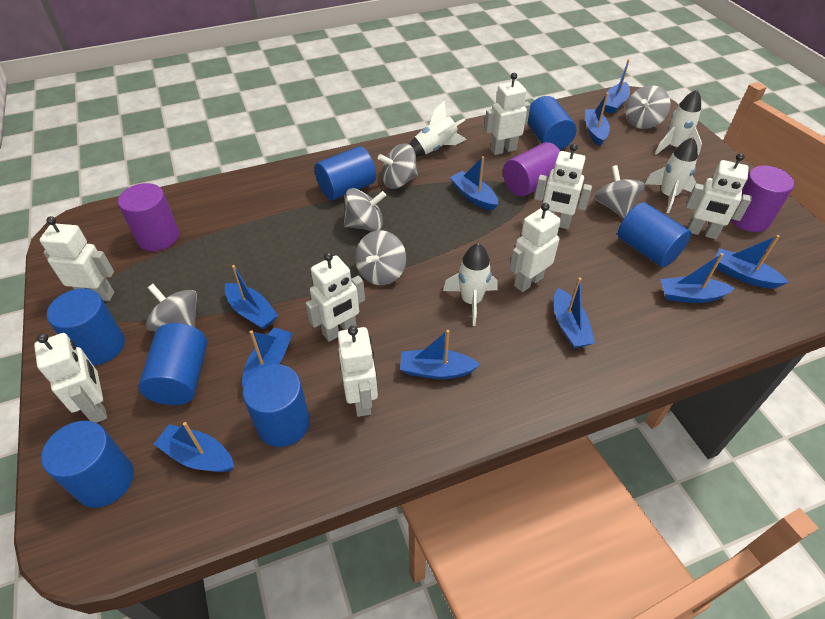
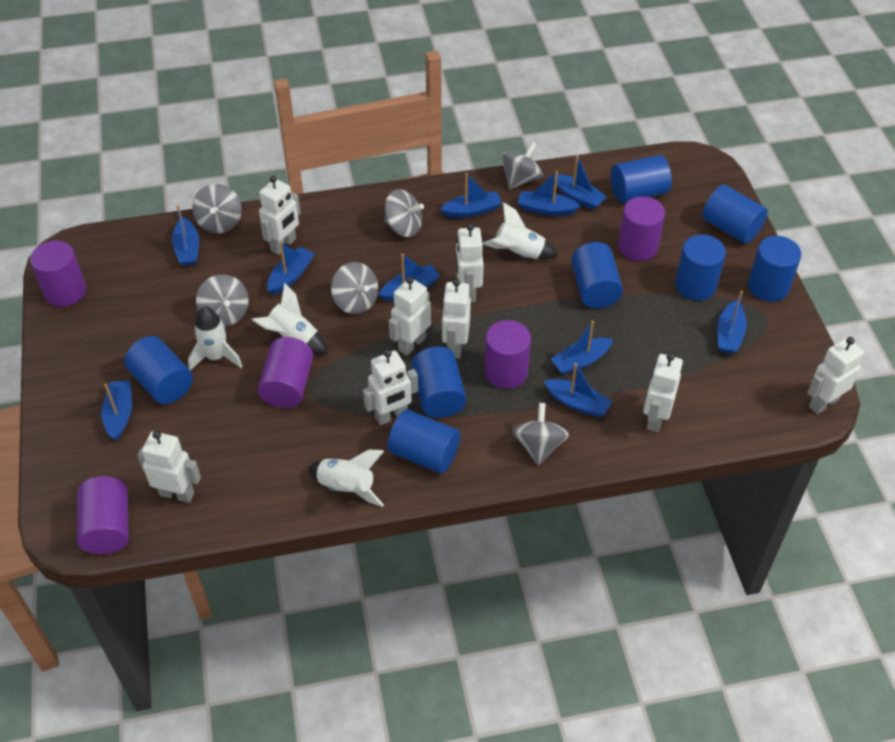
blue cylinder: 7 -> 8
purple cylinder: 3 -> 5

